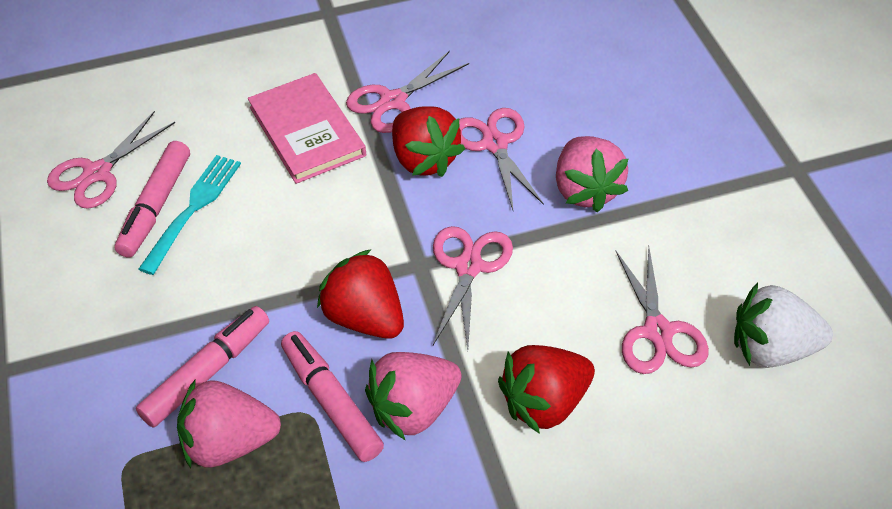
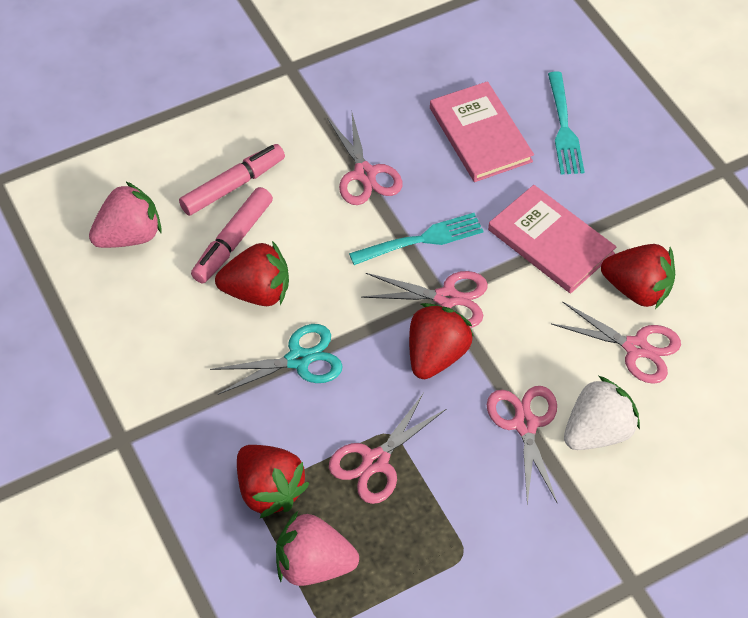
pink book: 1 -> 2
pink marker: 3 -> 2
pink strawberry: 3 -> 2
red strawberry: 3 -> 4
turquoise fork: 1 -> 2
turquoise scissors: 0 -> 1

